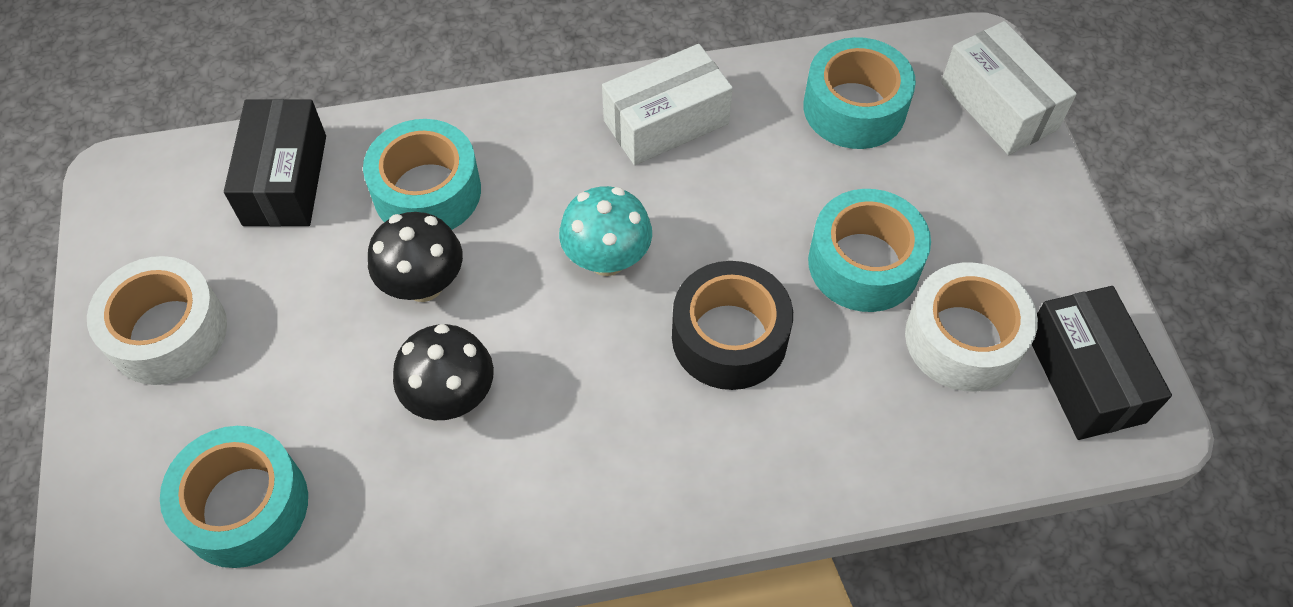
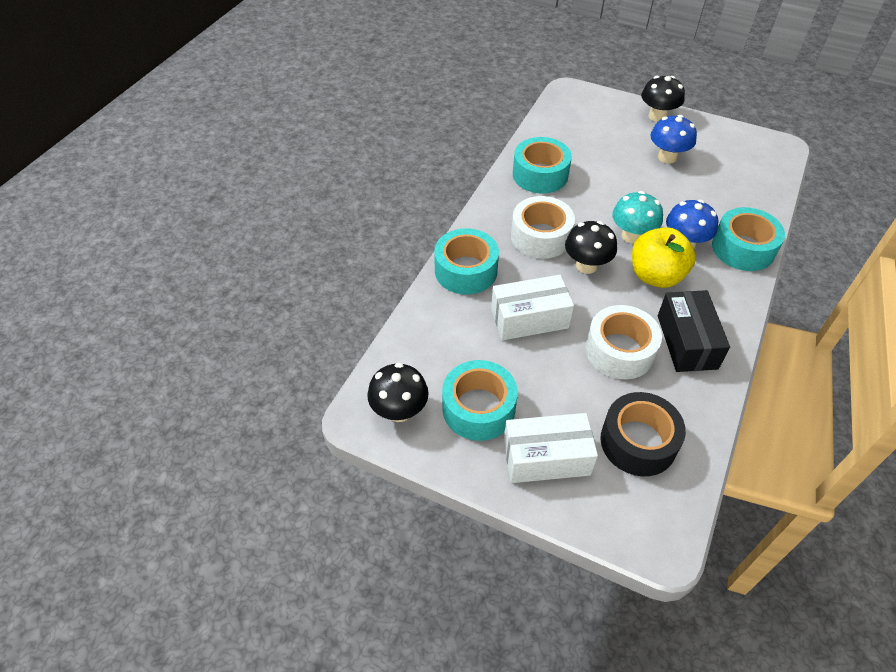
black box: 2 -> 1
black mushroom: 2 -> 3
blue mushroom: 0 -> 2
yellow apple: 0 -> 1

